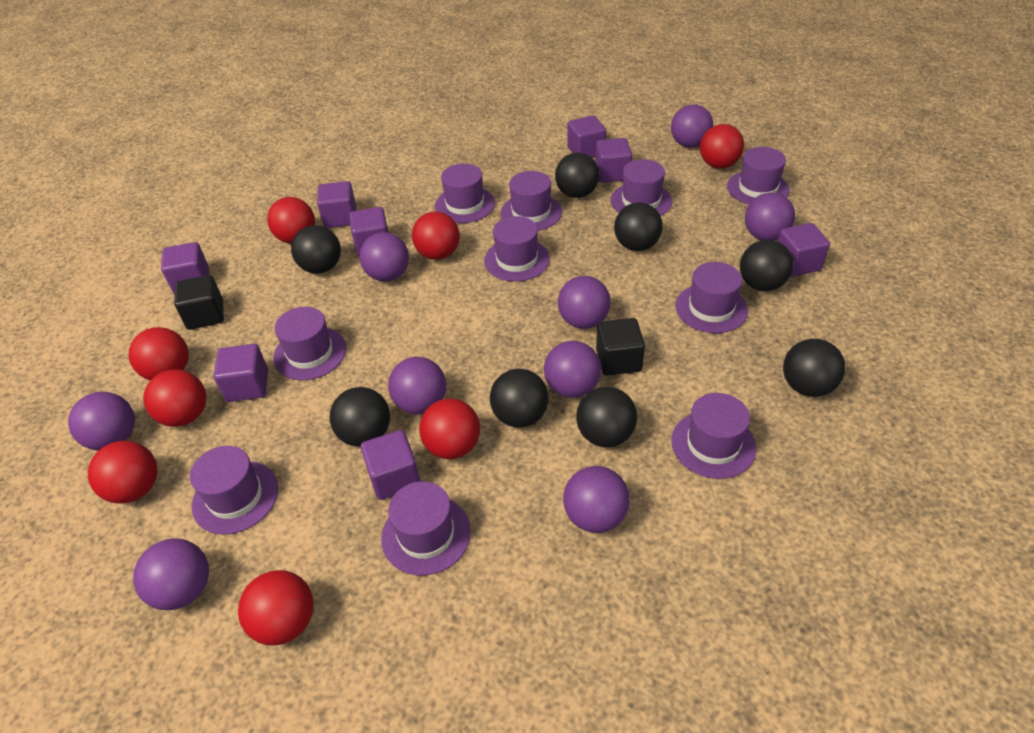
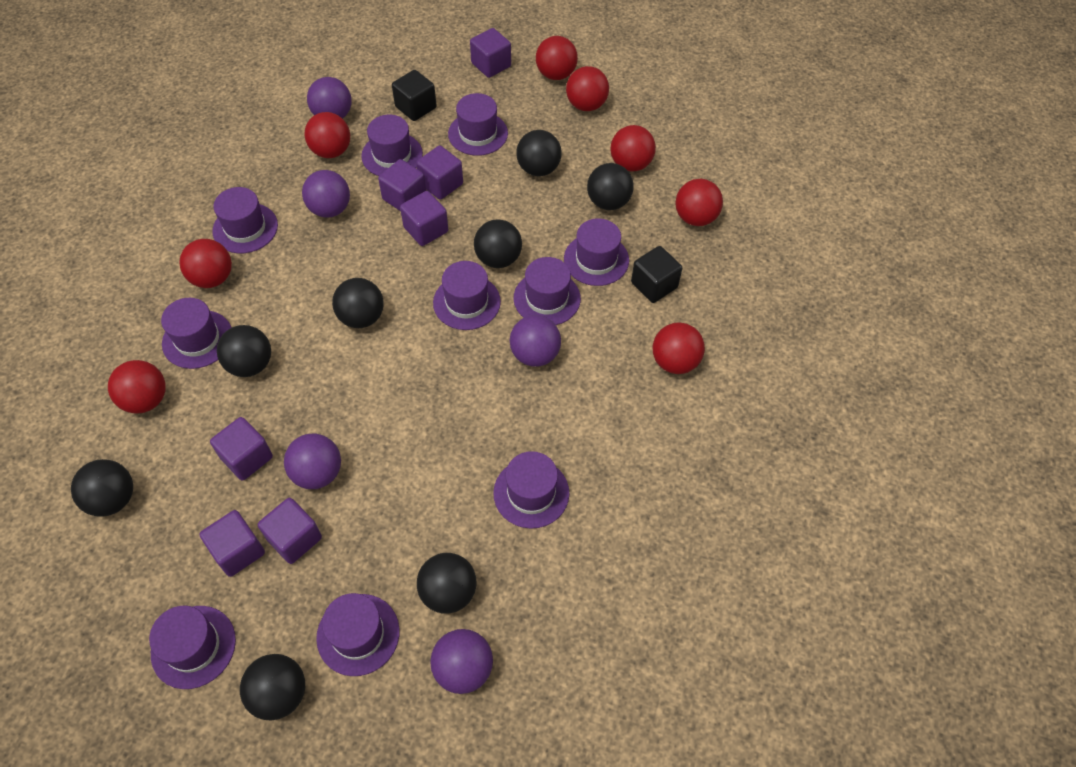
purple ball: 9 -> 5
purple cube: 8 -> 7

